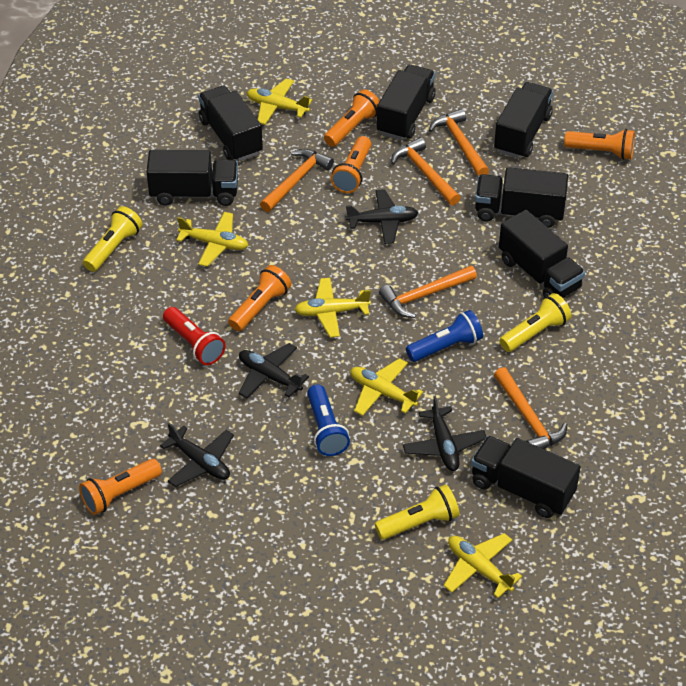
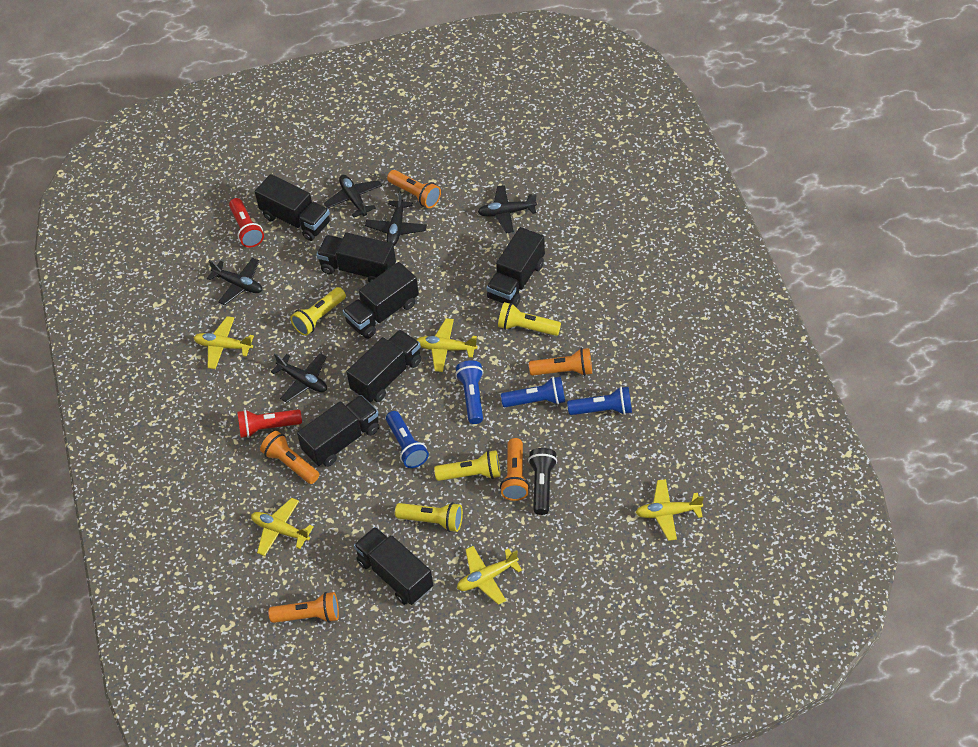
black flashlight: 0 -> 1
black plane: 4 -> 5
blue flashlight: 2 -> 4
orange hammer: 5 -> 0
red flashlight: 1 -> 2
yellow flashlight: 3 -> 4

